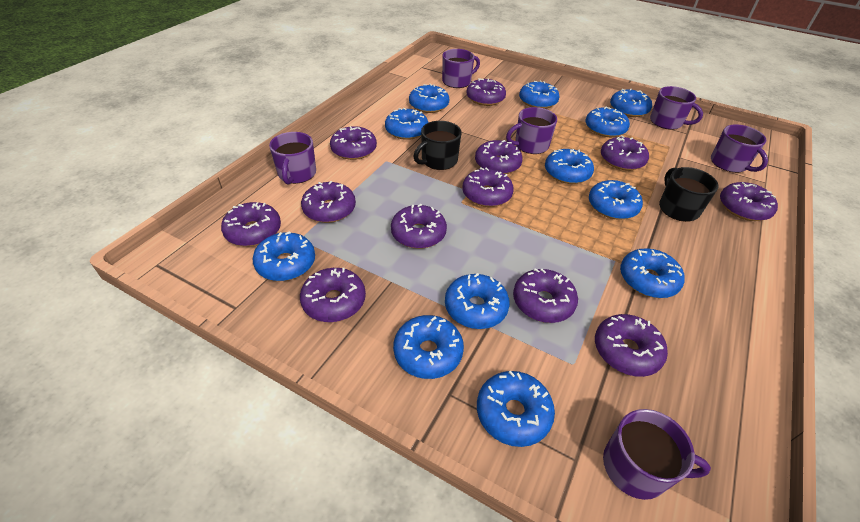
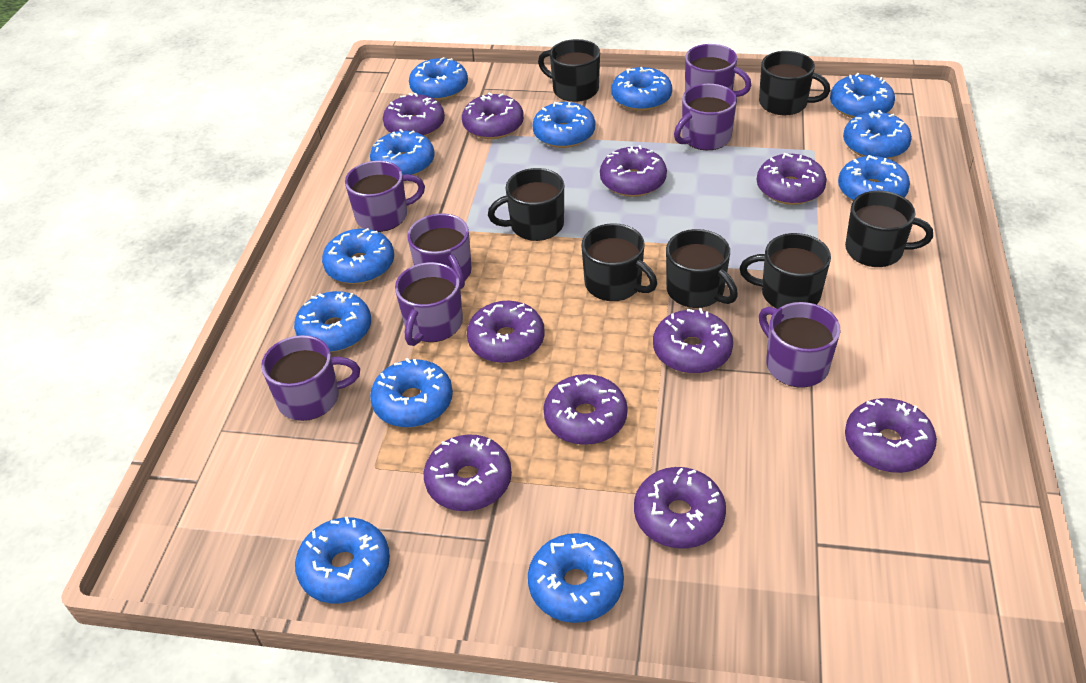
black mug: 2 -> 7
purple donut: 12 -> 10
purple mug: 6 -> 7

